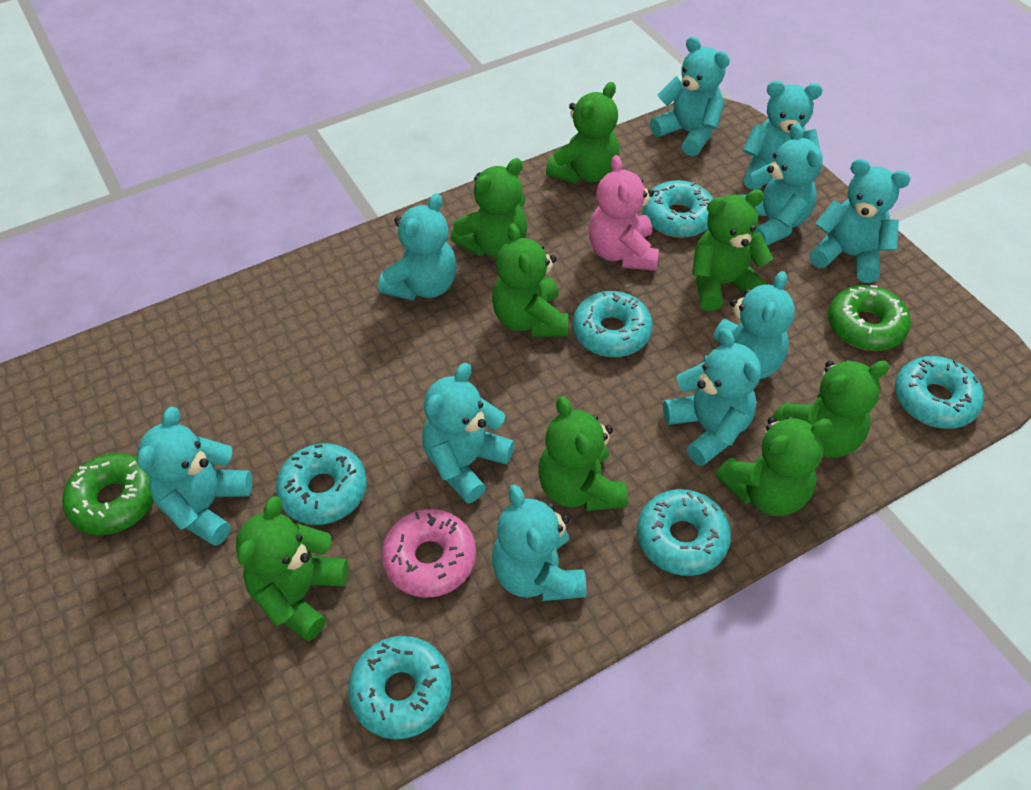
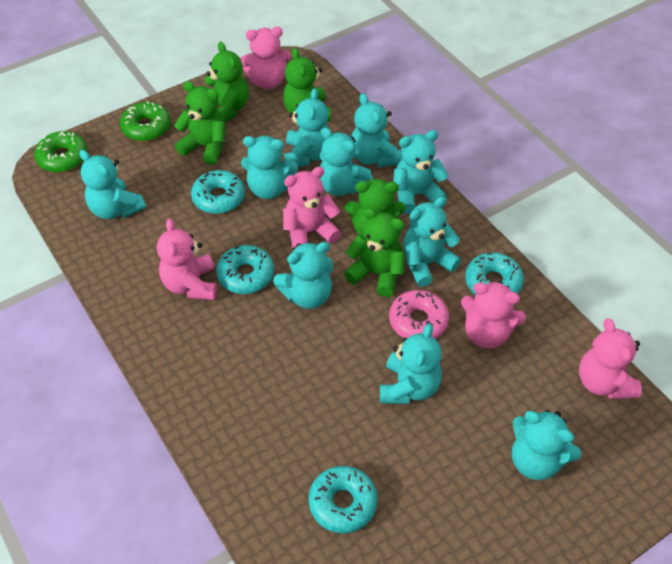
green teddy bear: 8 -> 5
pink teddy bear: 1 -> 5
turquoise donut: 6 -> 4

